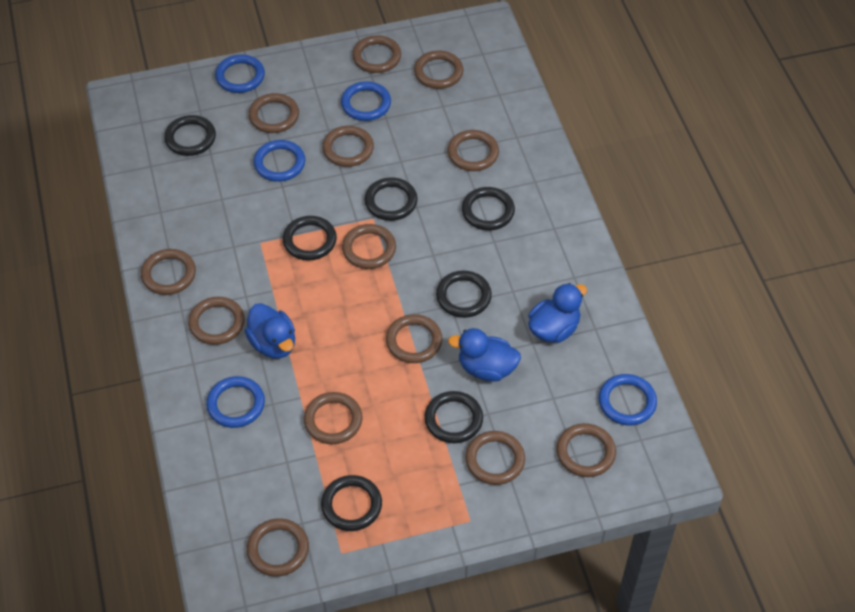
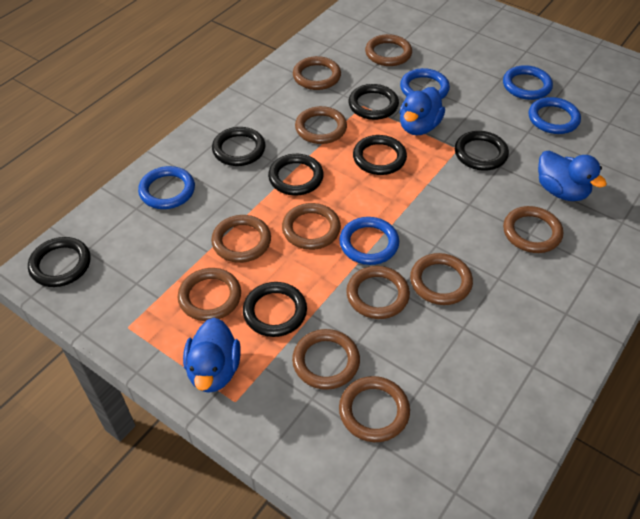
brown ring: 13 -> 11

